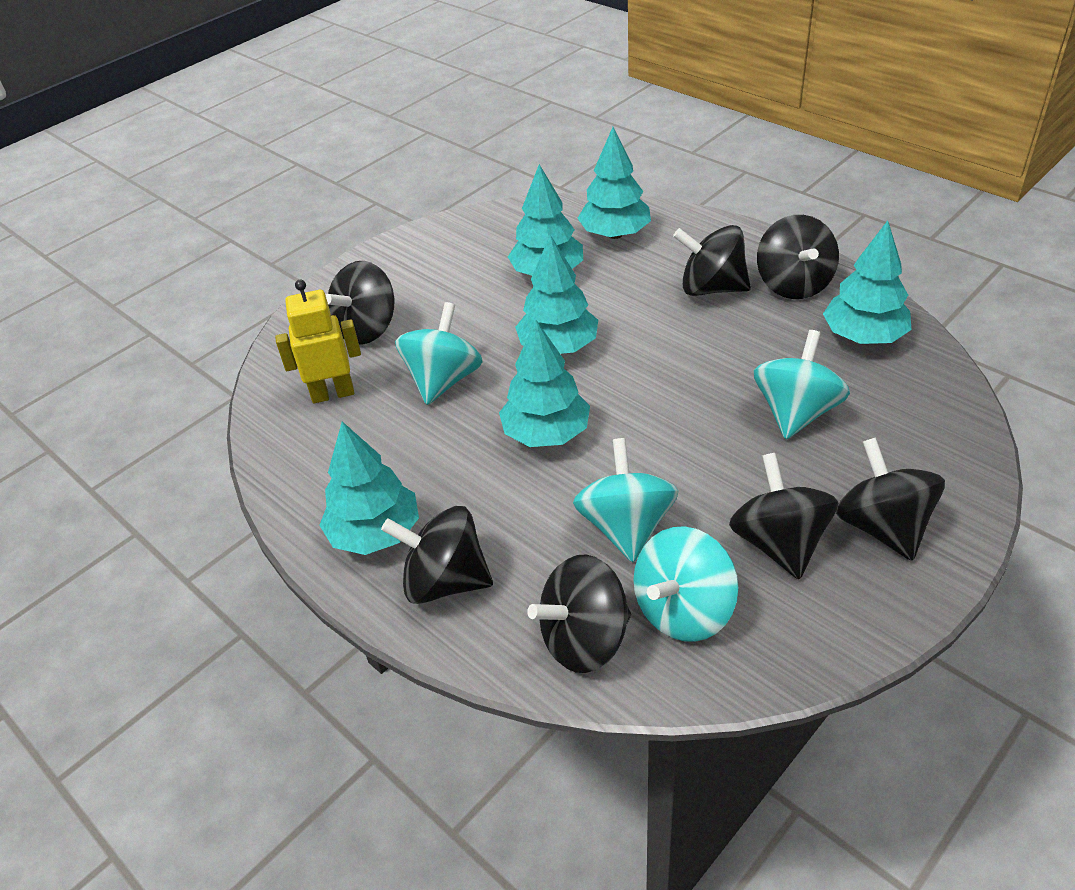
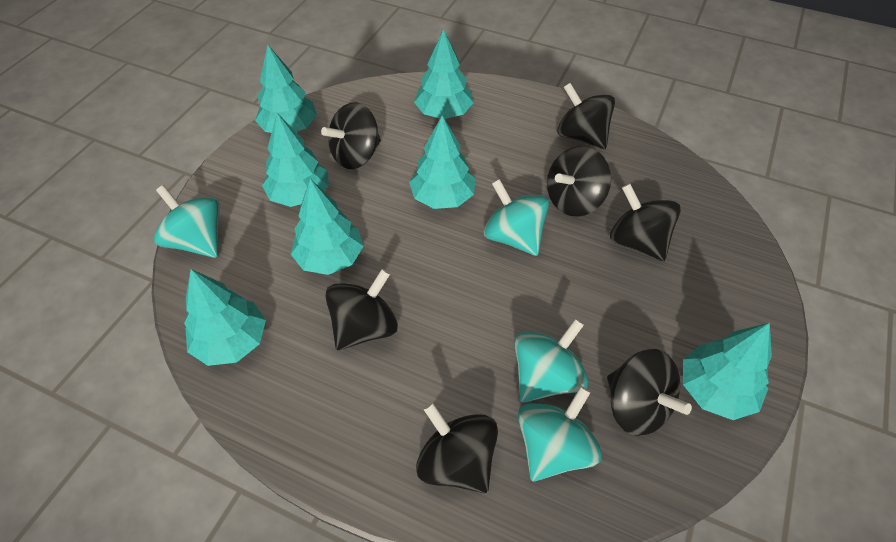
turquoise tree: 6 -> 7
yellow robot: 1 -> 0

